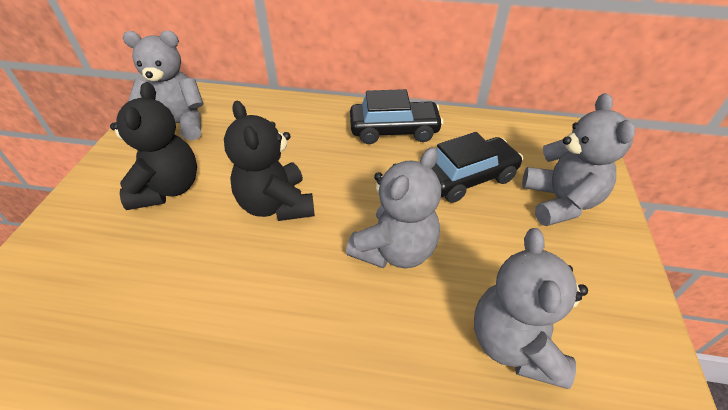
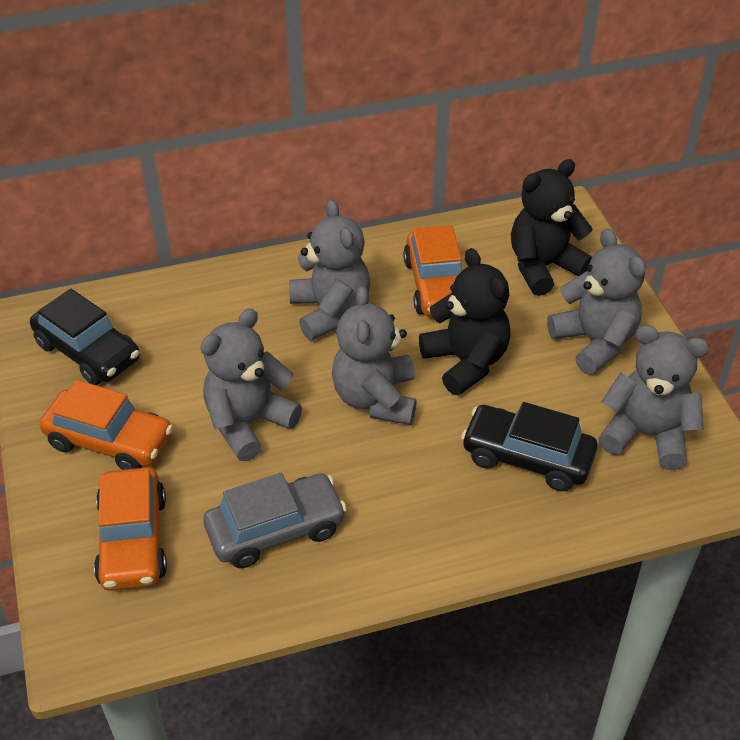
grey car: 0 -> 1
grey teddy bear: 4 -> 5
orange car: 0 -> 3

